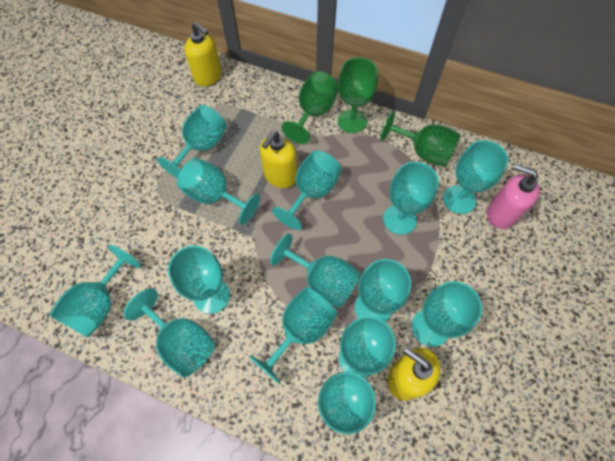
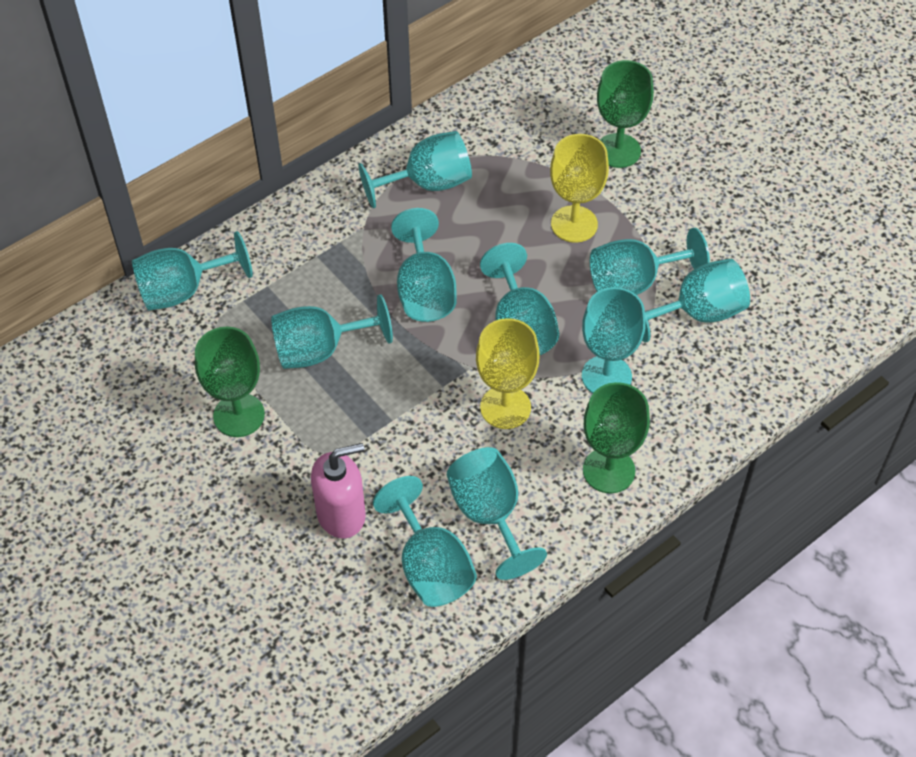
turquoise goblet: 14 -> 10
yellow goblet: 0 -> 2
yellow soap dispenser: 3 -> 0

